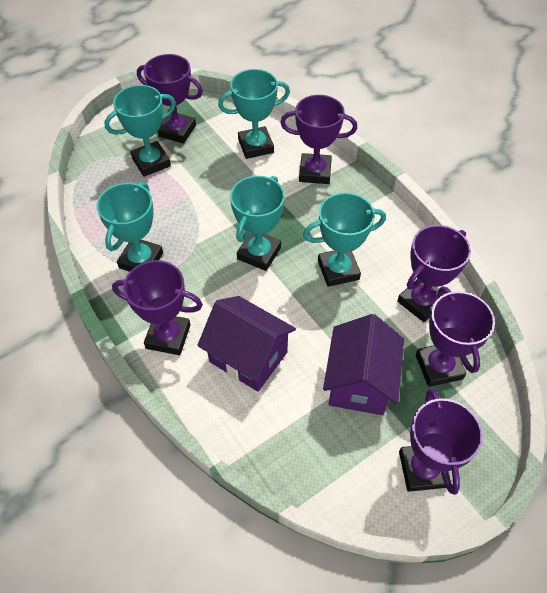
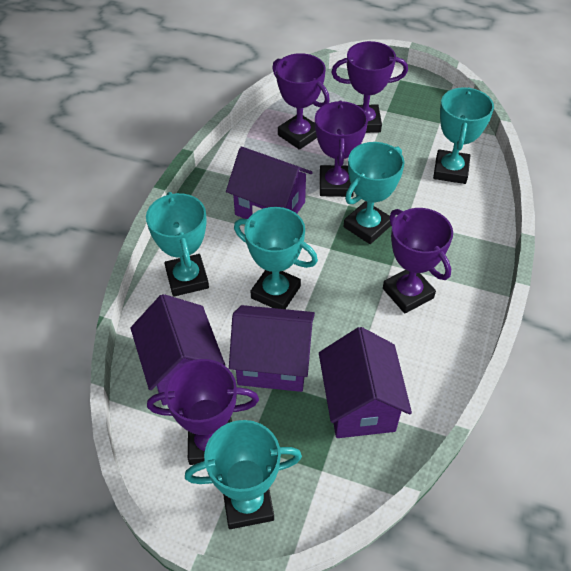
purple house: 2 -> 4
purple trophy: 6 -> 5

